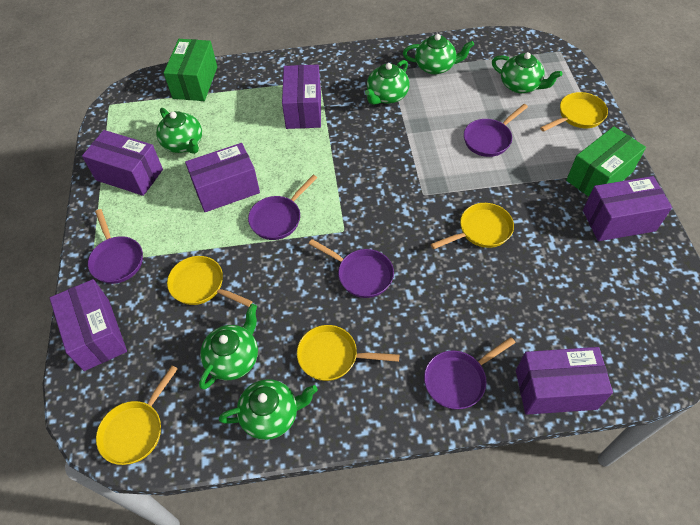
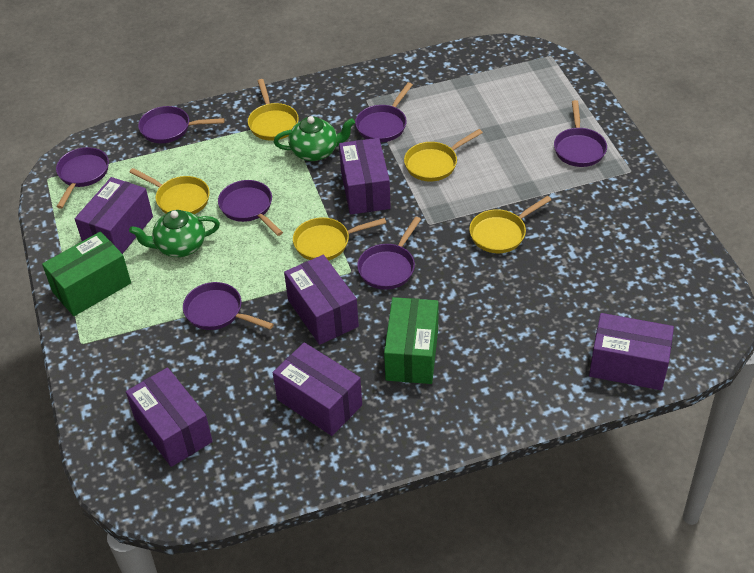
green teapot: 6 -> 2
purple pan: 5 -> 7

